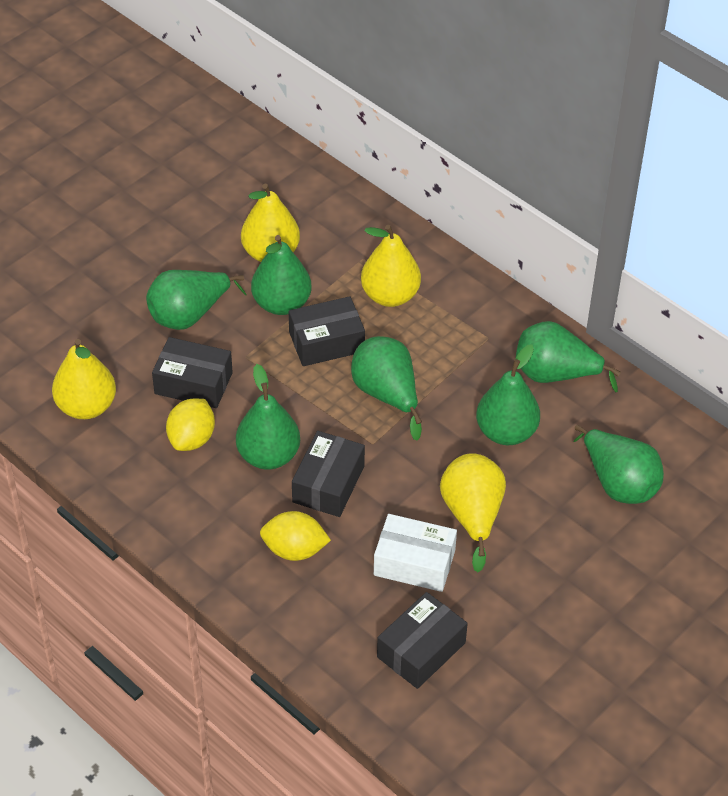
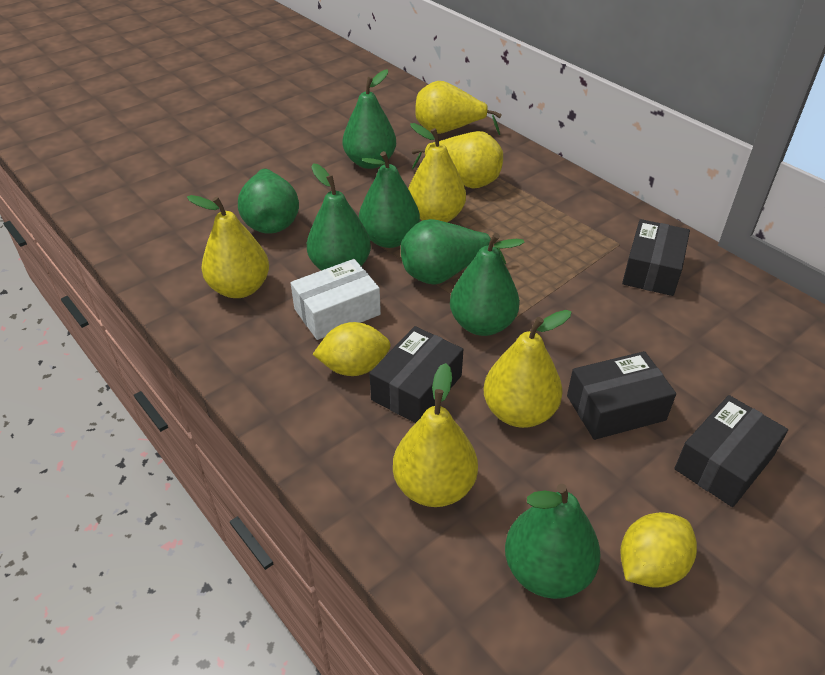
yellow pear: 4 -> 6

